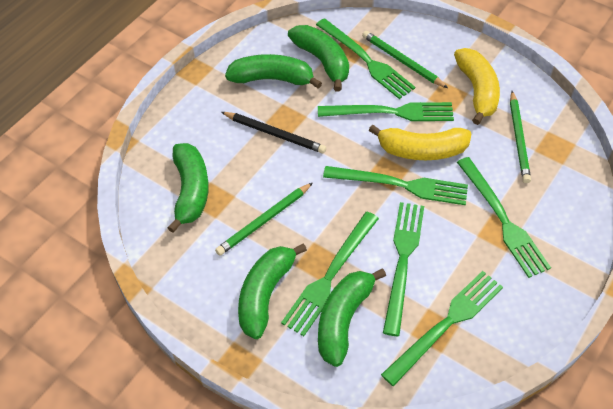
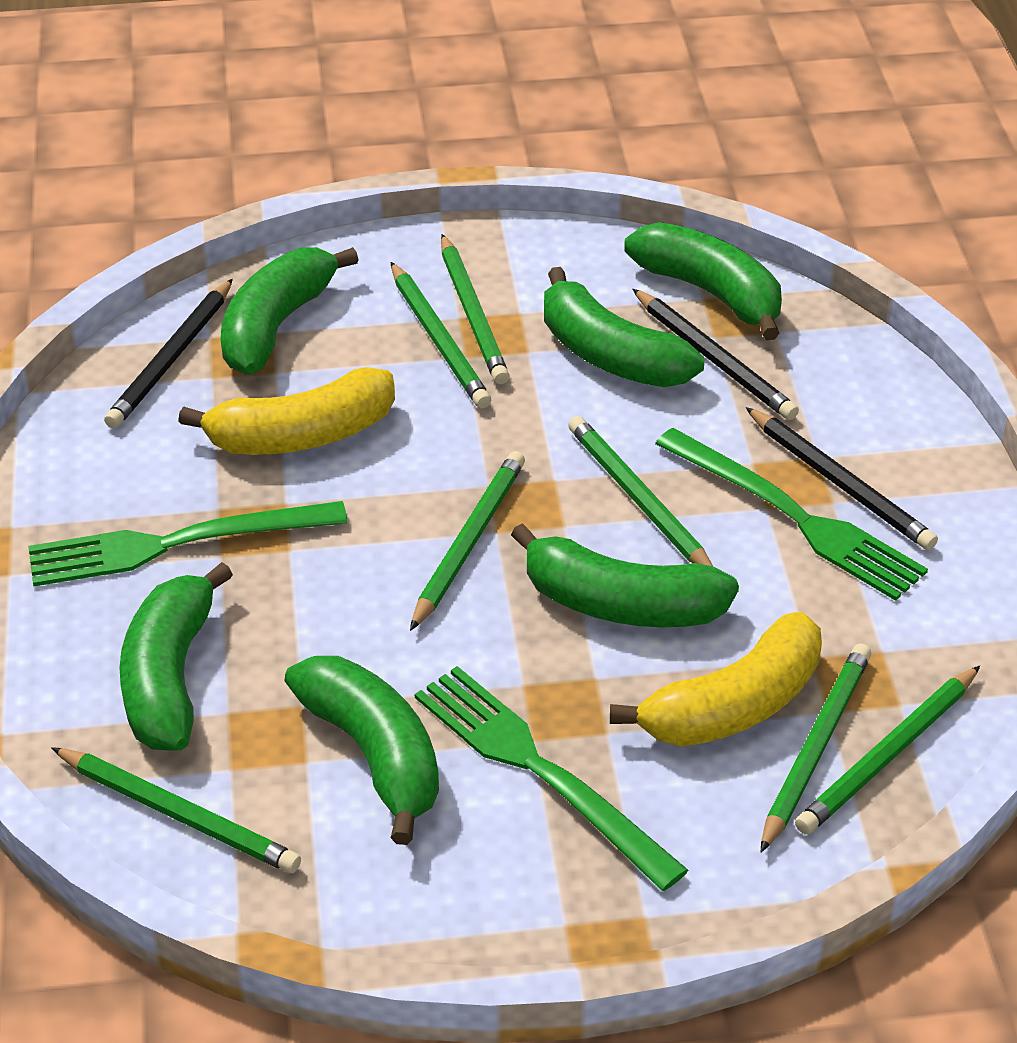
black pencil: 1 -> 3
green banana: 5 -> 6
green fork: 7 -> 3
green pencil: 3 -> 7

